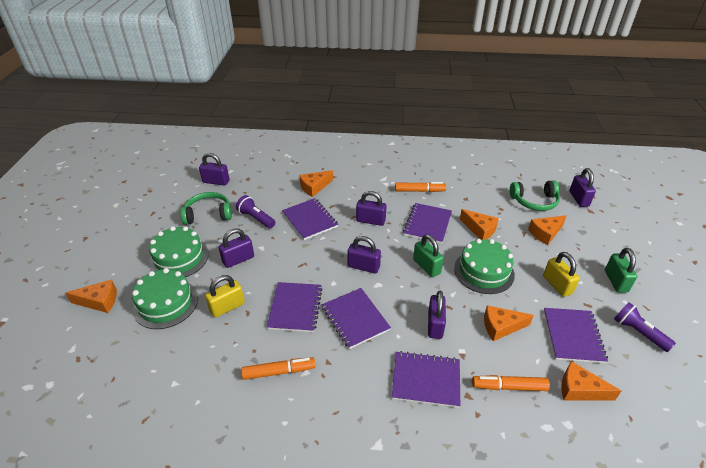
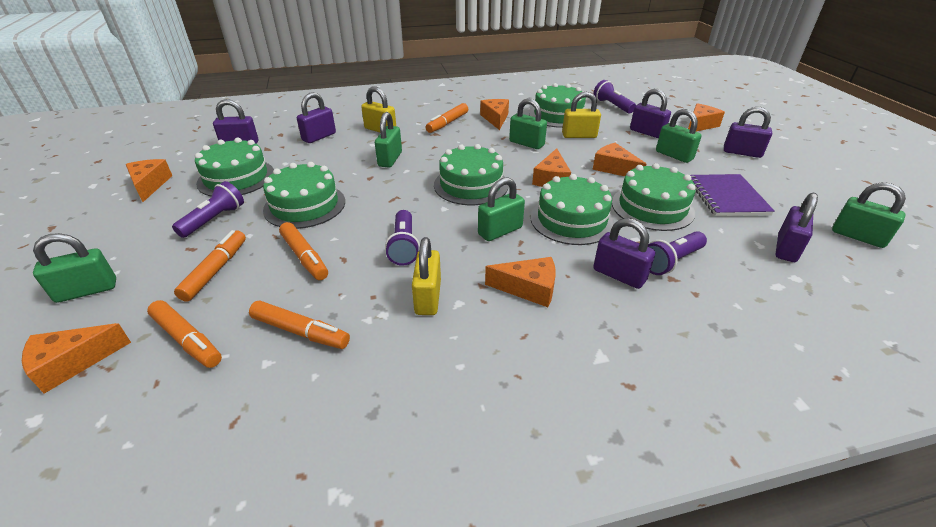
green cake: 3 -> 6
green headphones: 2 -> 0
green padlock: 2 -> 6
orange cheese: 6 -> 7
orange marker: 3 -> 5
purple flashlight: 2 -> 4
purple notebook: 6 -> 1
yellow padlock: 2 -> 3

